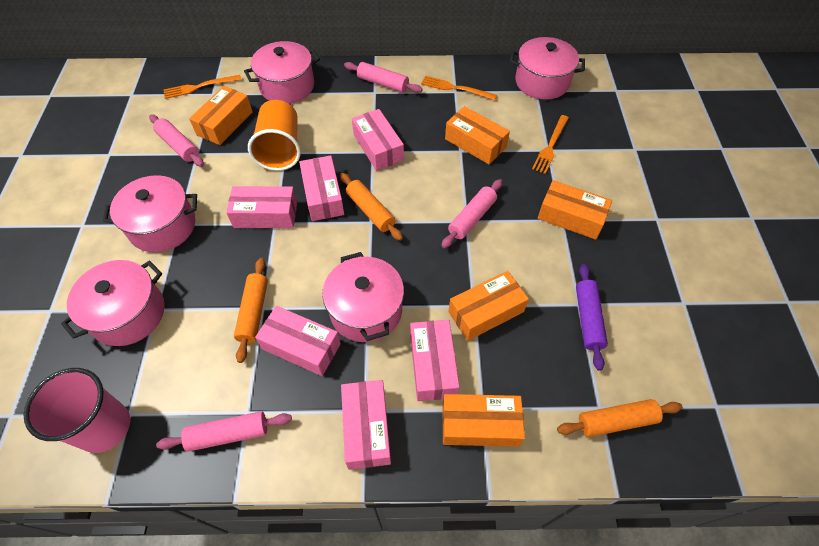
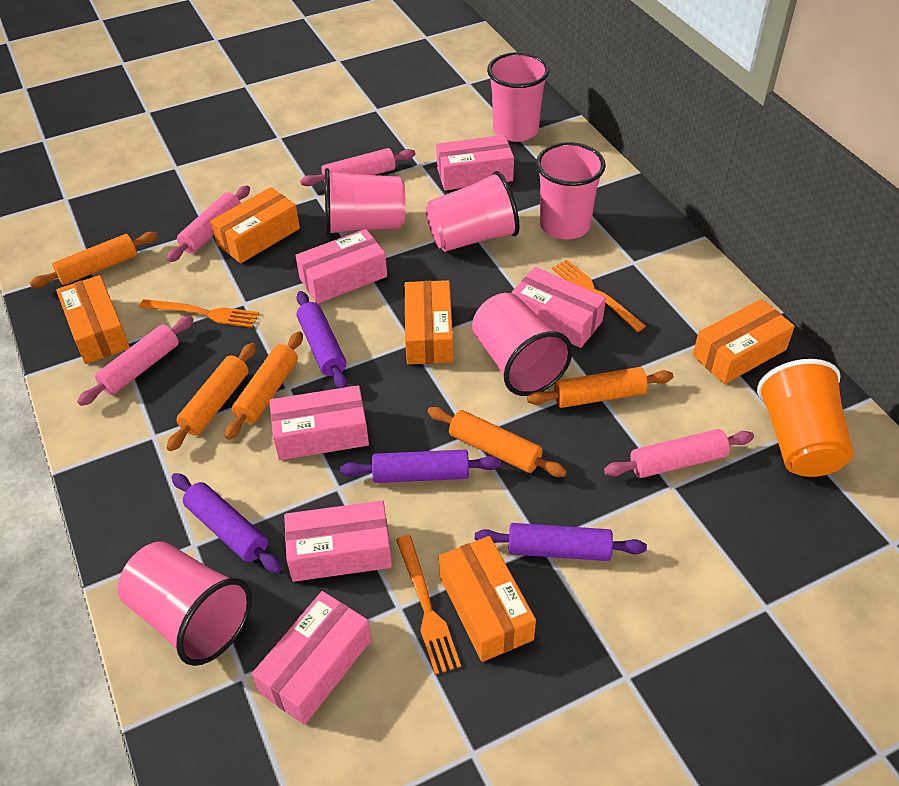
orange rolling pin: 3 -> 5
pink cup: 1 -> 6
pink pot: 5 -> 0
purple rolling pin: 1 -> 4

